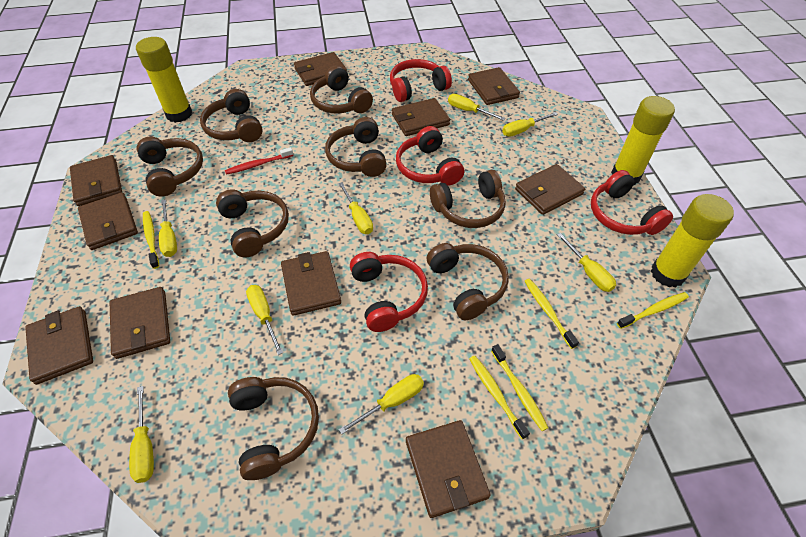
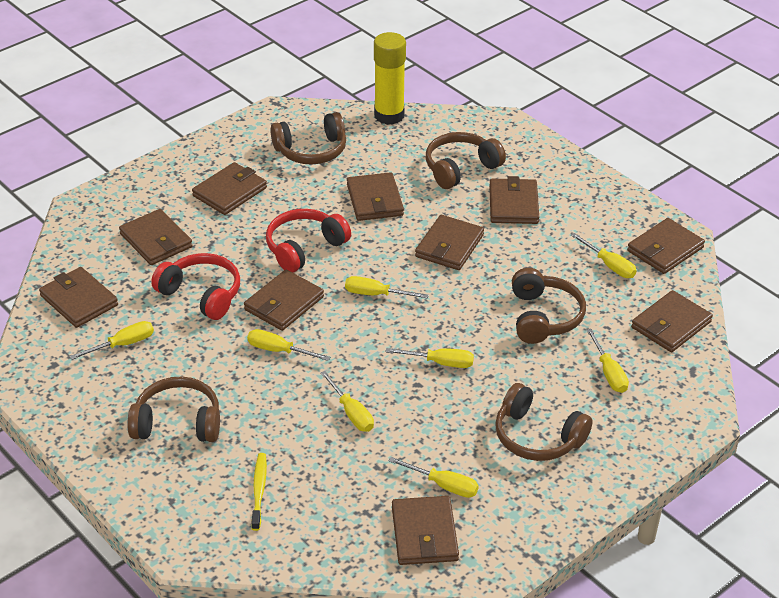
brown headphones: 8 -> 5
red headphones: 4 -> 2
red toothbrush: 1 -> 0
yellow glue stick: 3 -> 1
yellow toothbrush: 5 -> 1

